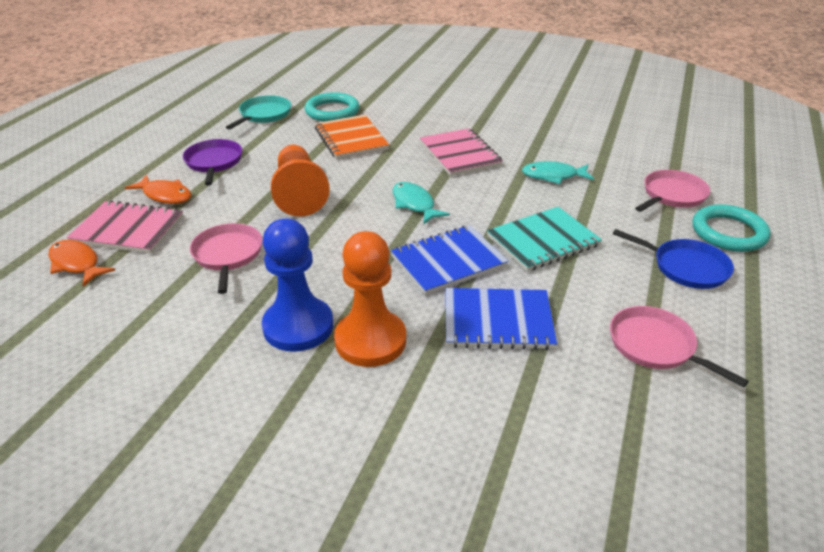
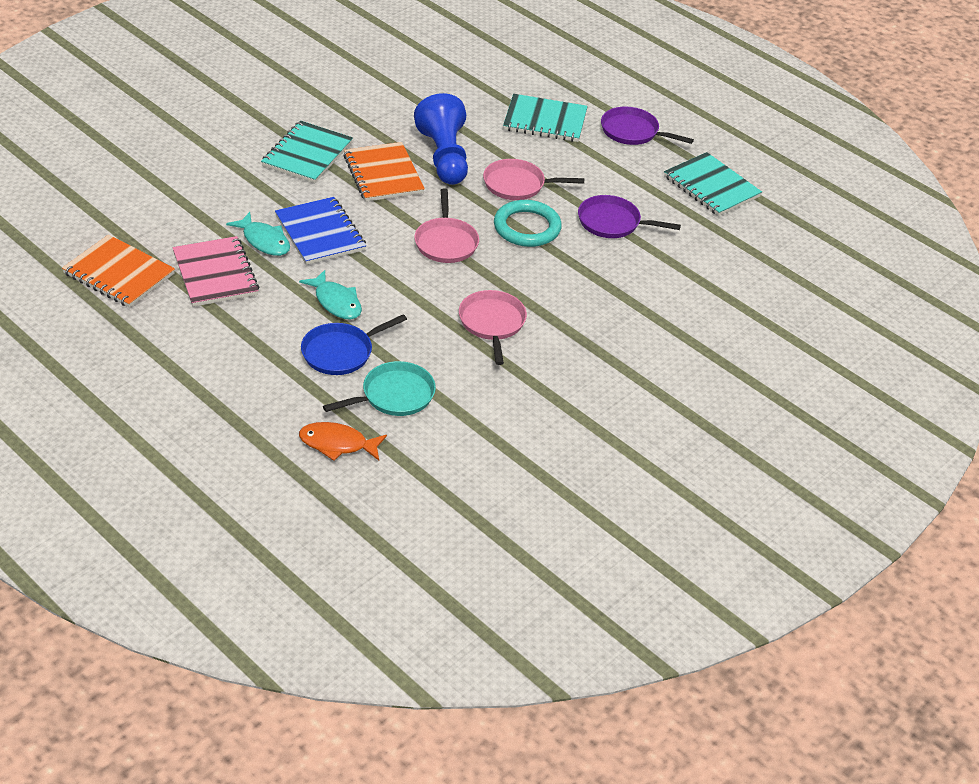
blue notebook: 2 -> 1
orange fish: 2 -> 1
orange notebook: 1 -> 2
orange pawn: 2 -> 0
pink notebook: 2 -> 1
purple pan: 1 -> 2
turquoise notebook: 1 -> 3
turquoise ring: 2 -> 1

